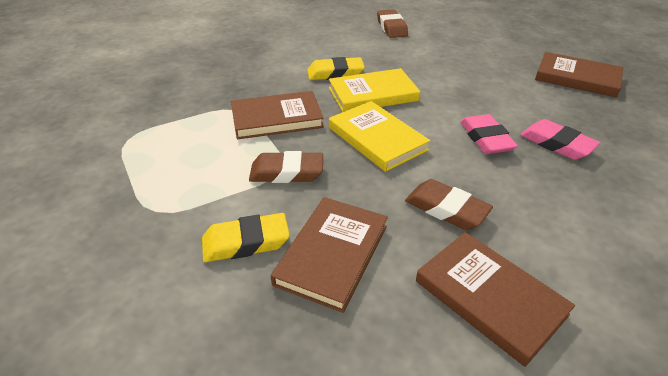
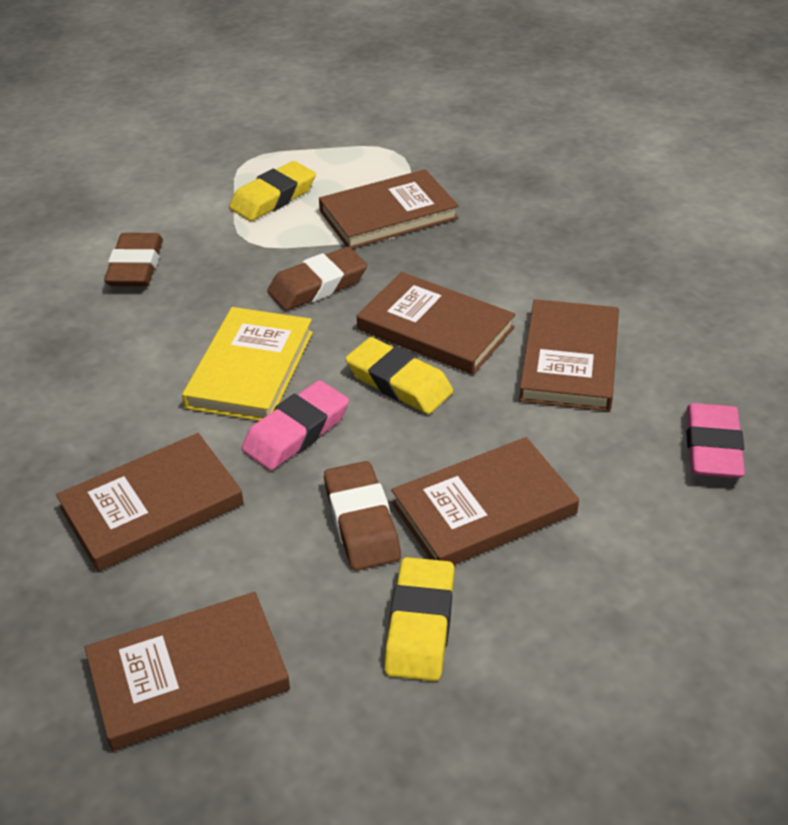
brown book: 4 -> 6
yellow book: 2 -> 1
yellow eraser: 2 -> 3

